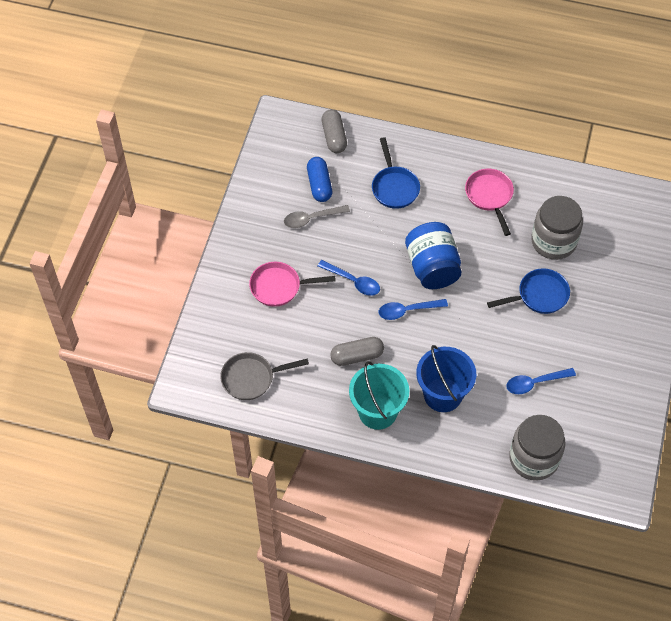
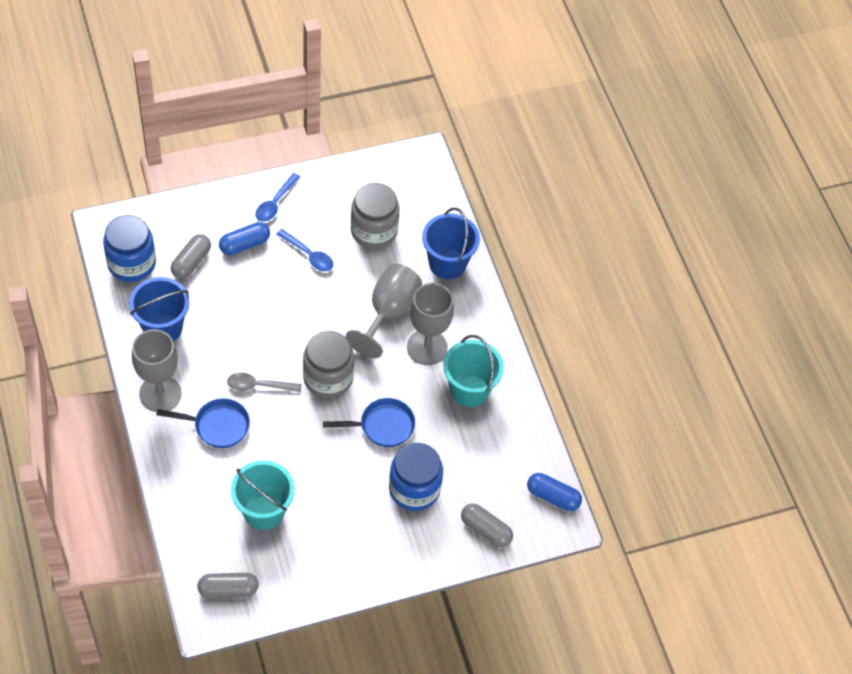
blue bucket: 1 -> 2
blue capsule: 1 -> 2
blue jar: 1 -> 2
blue spoon: 3 -> 2
grey capsule: 2 -> 3
grey goblet: 0 -> 3
grey pan: 1 -> 0
pink pan: 2 -> 0
turquoise bucket: 1 -> 2

